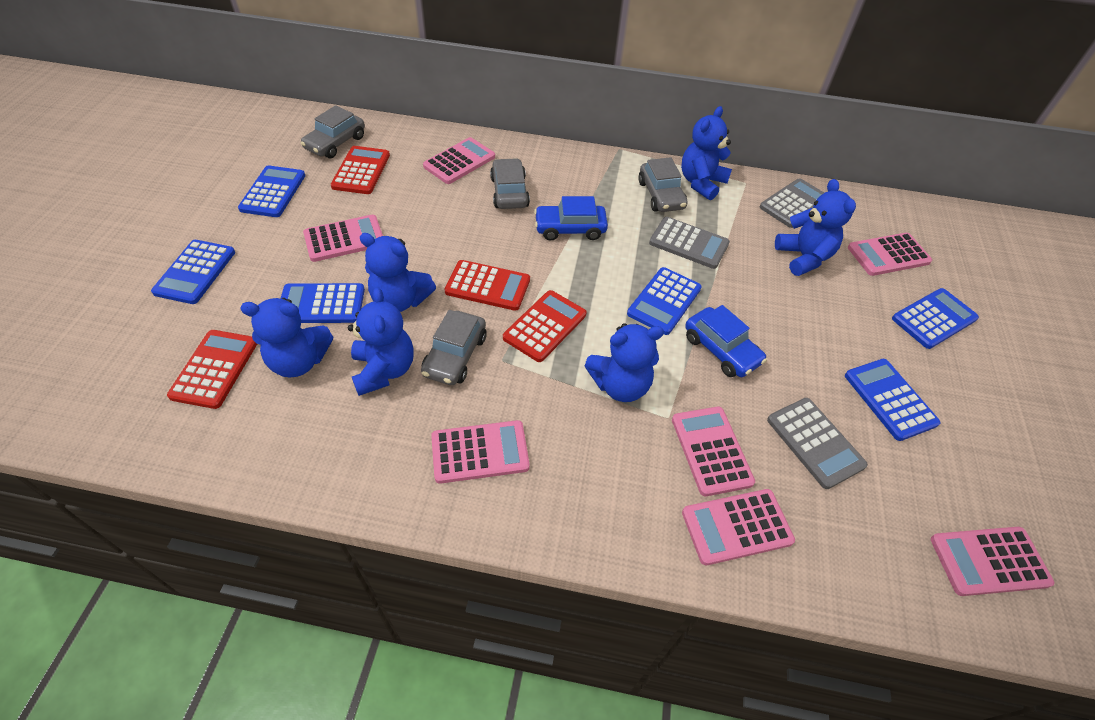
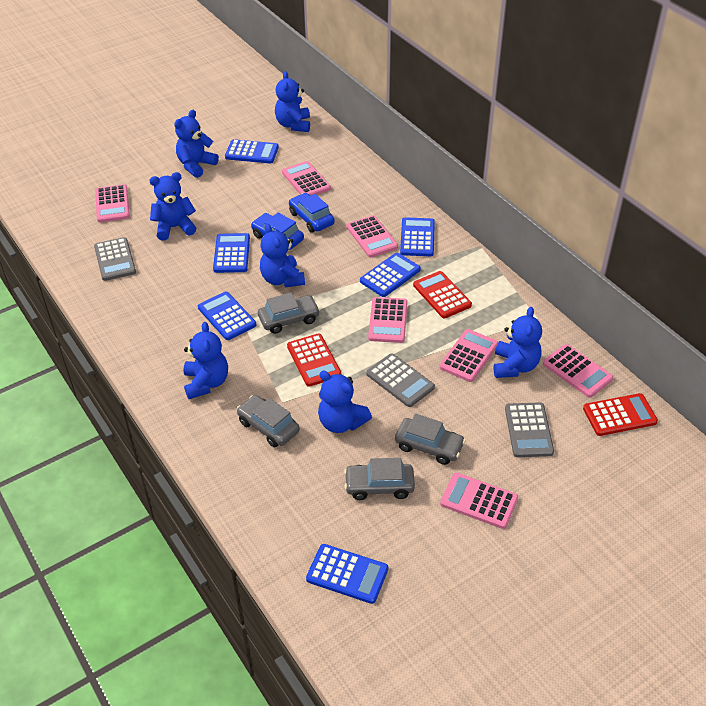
blue teddy bear: 6 -> 7
red calculator: 4 -> 3

